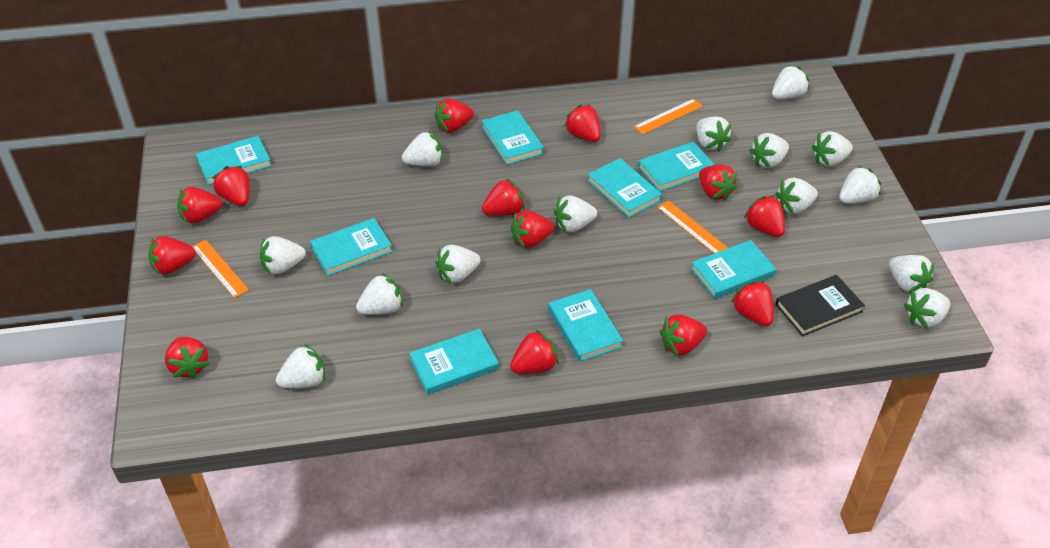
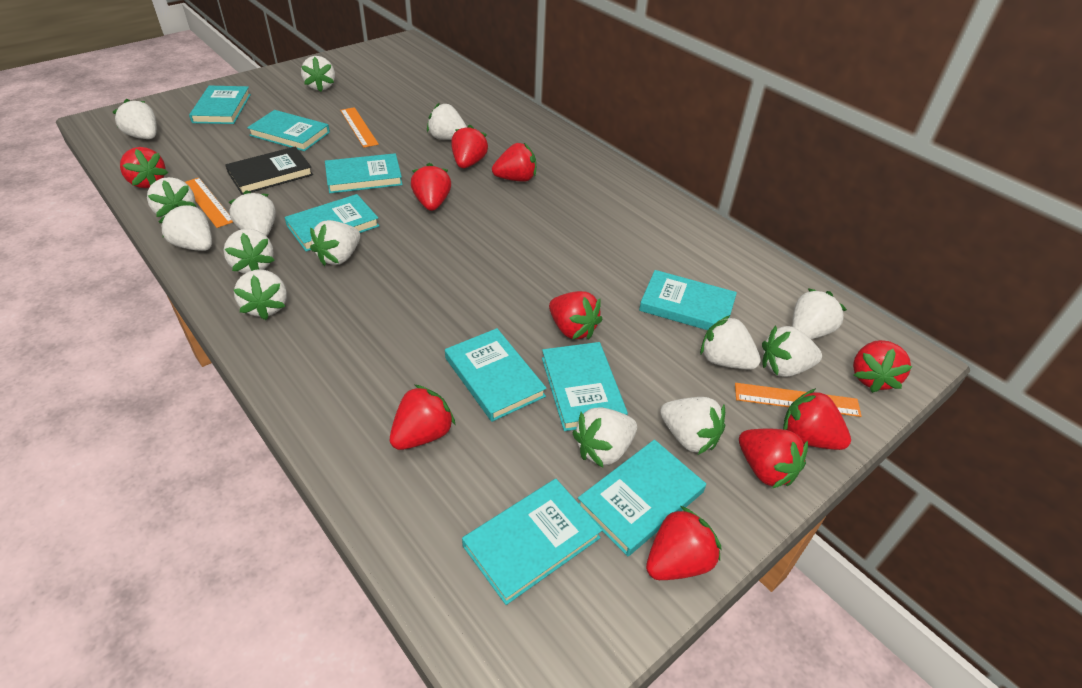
red strawberry: 13 -> 10
turquoise book: 8 -> 9

